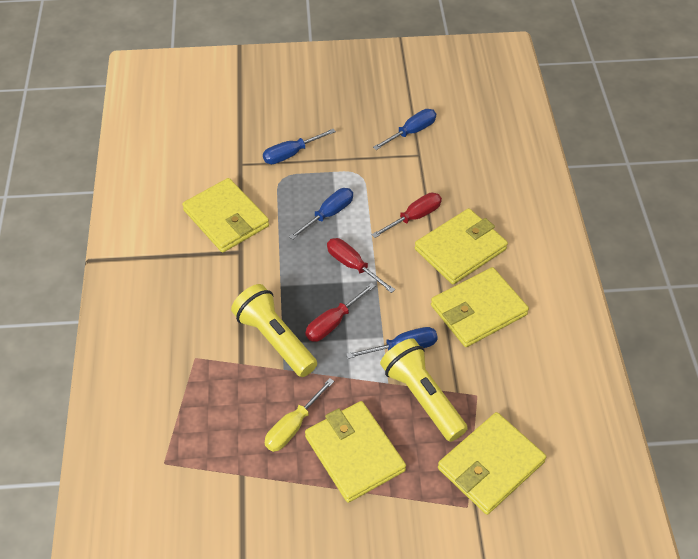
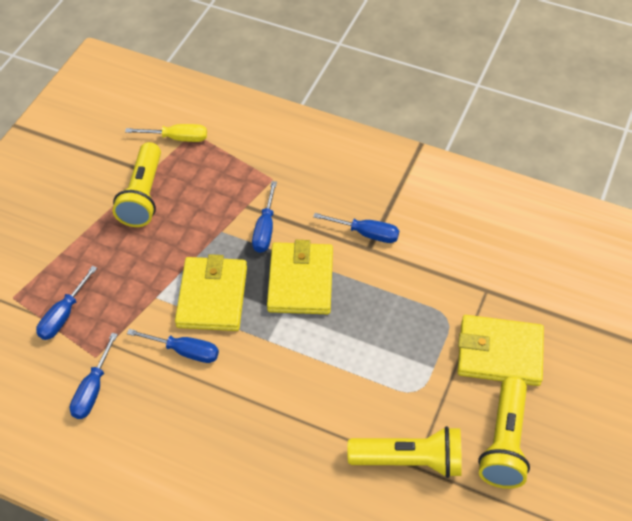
blue screwdriver: 4 -> 5
red screwdriver: 3 -> 0
yellow flashlight: 2 -> 3
yellow wallet: 5 -> 3

